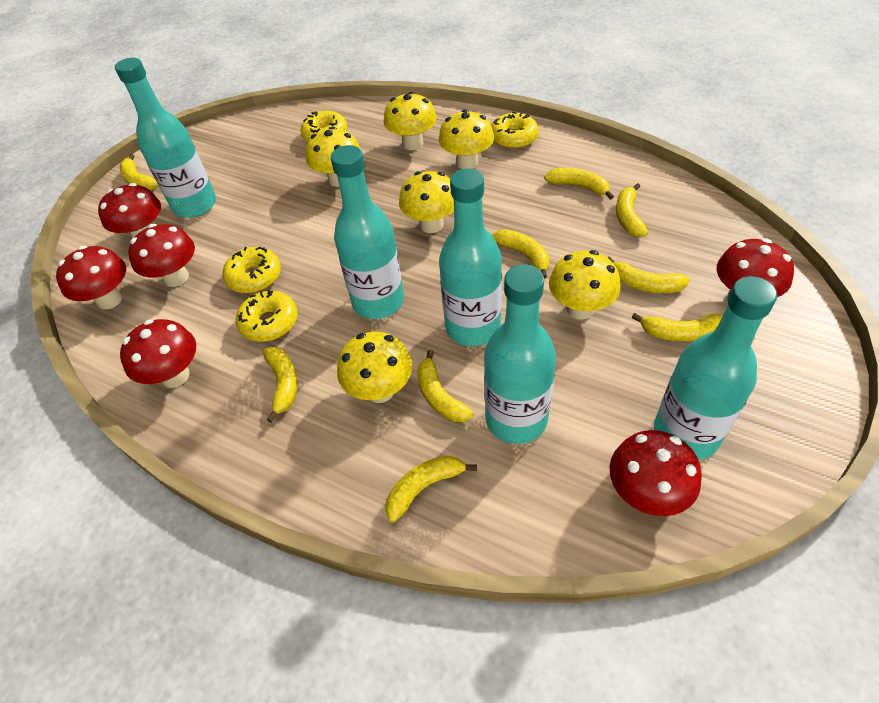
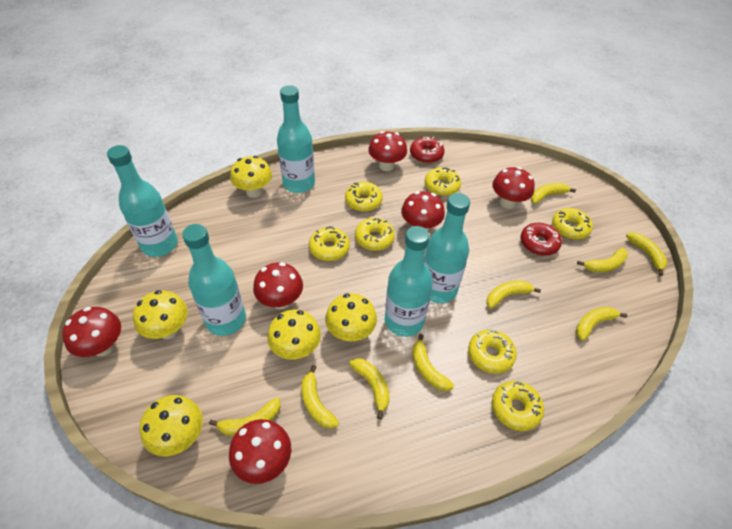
red donut: 0 -> 2
yellow donut: 4 -> 7
yellow mushroom: 6 -> 5

